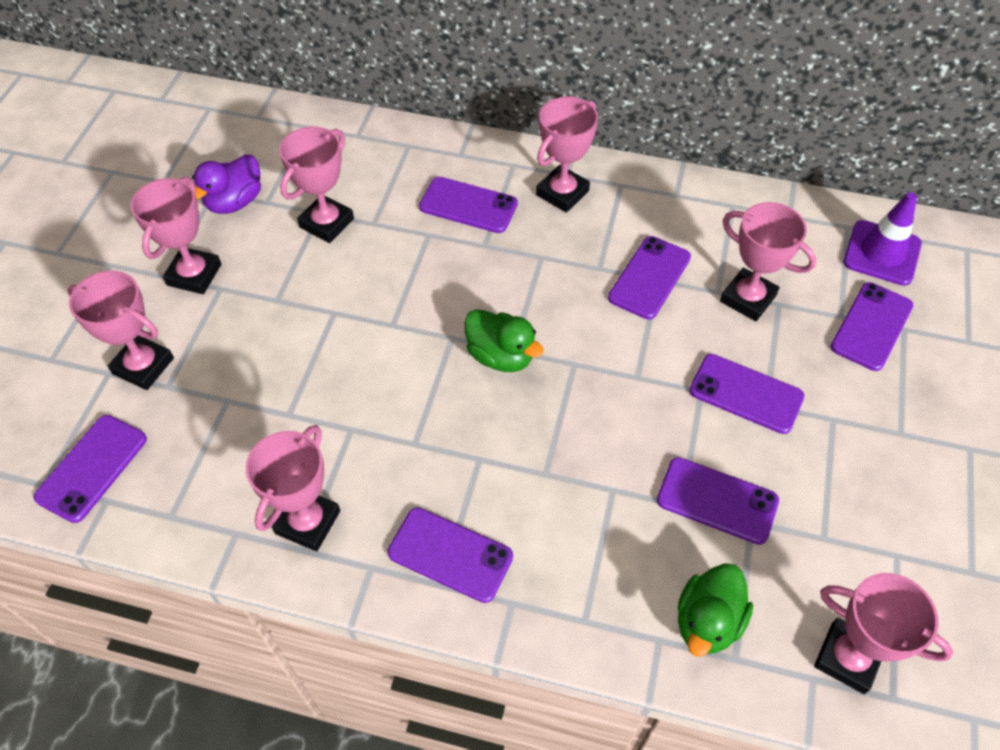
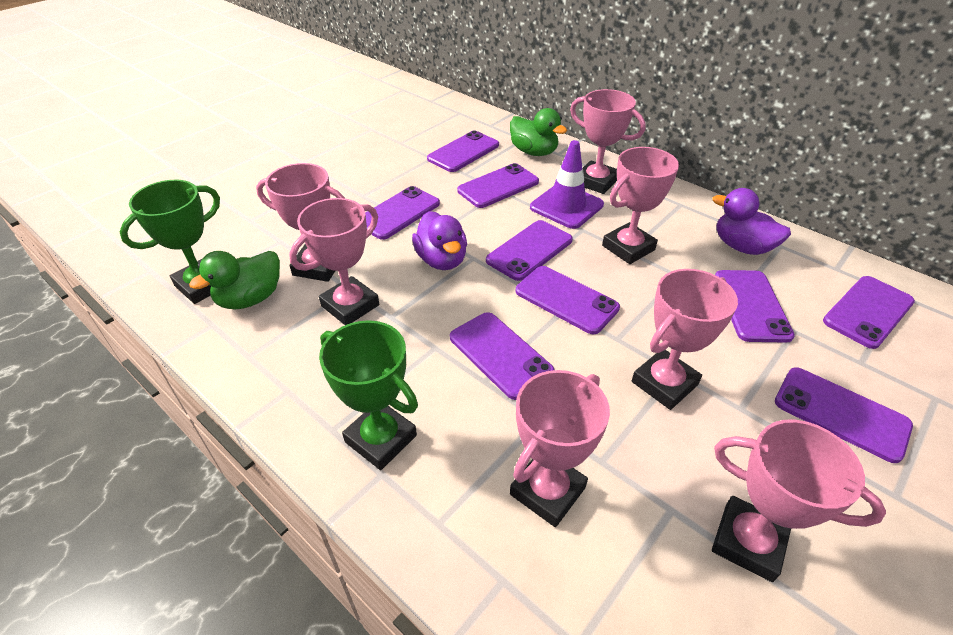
green trophy: 0 -> 2
purple duck: 1 -> 2
purple phone: 7 -> 9

